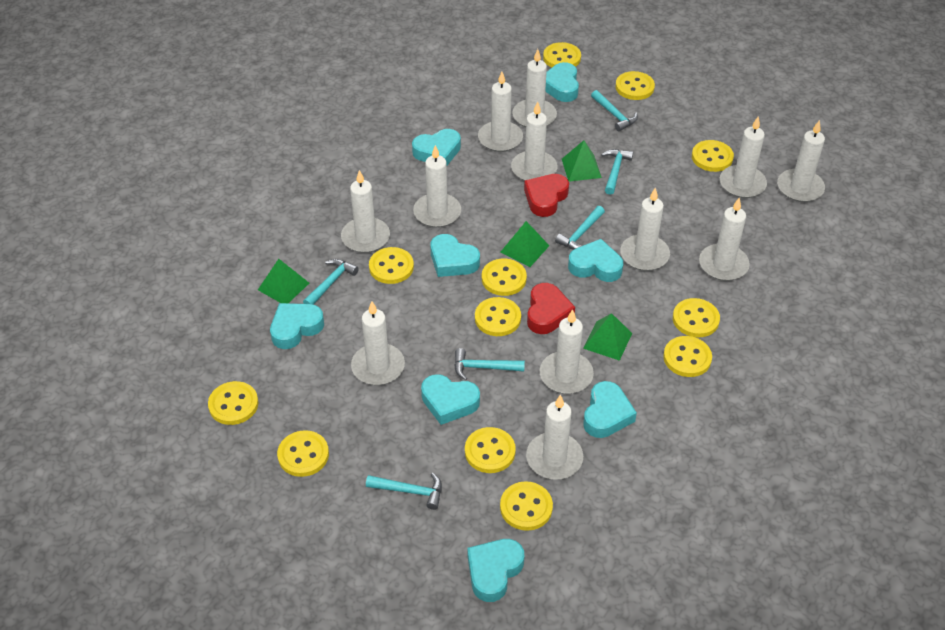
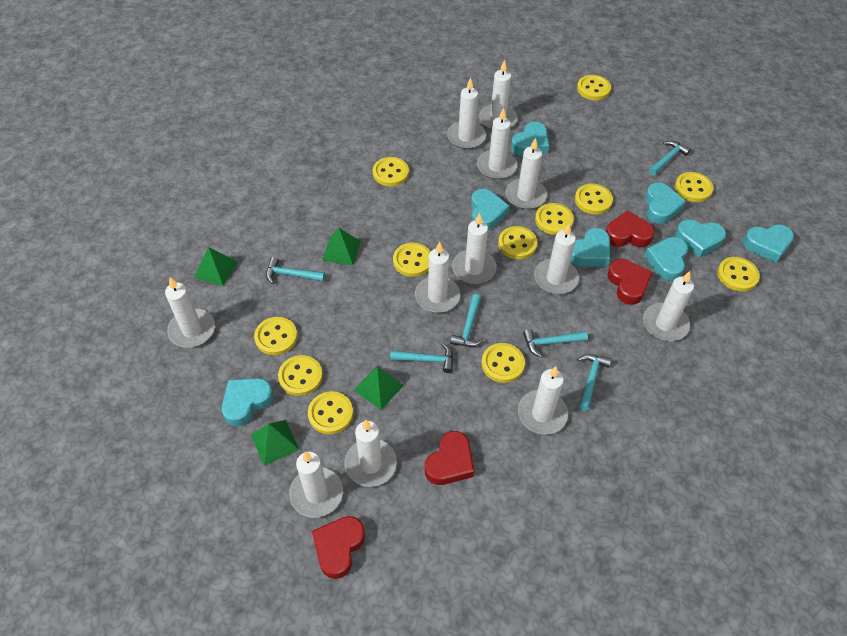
red heart: 2 -> 4

